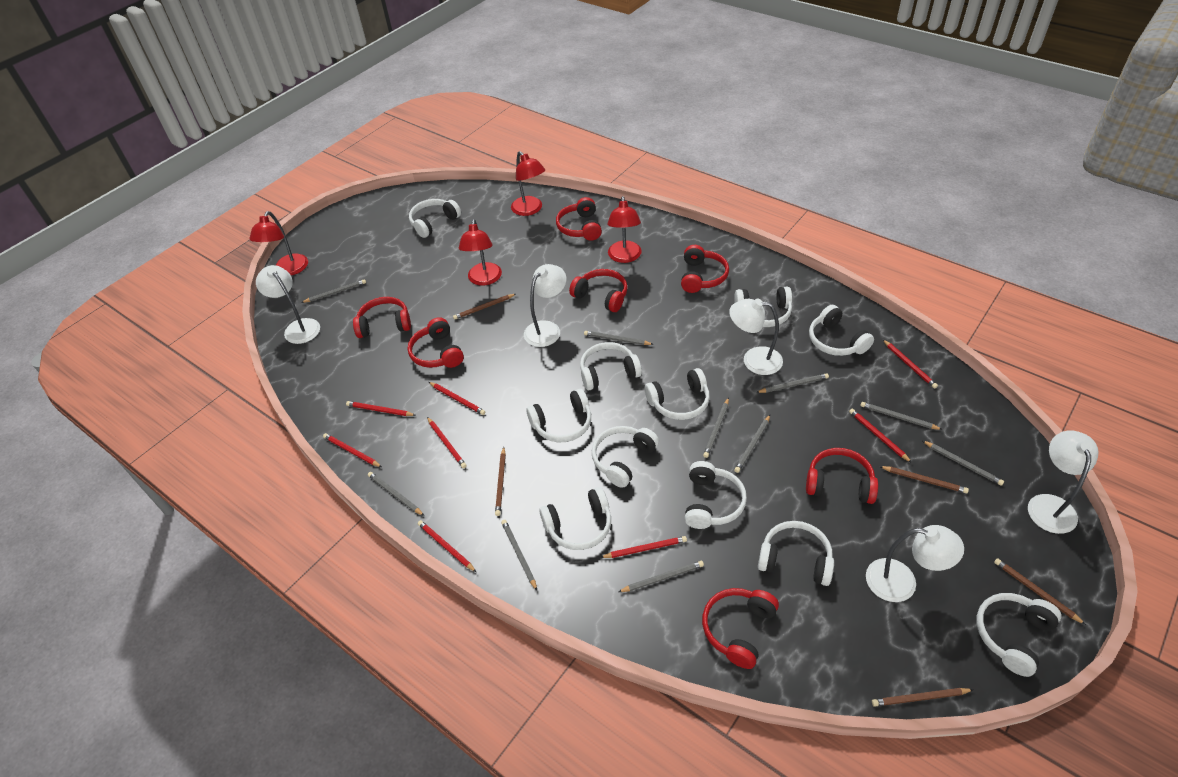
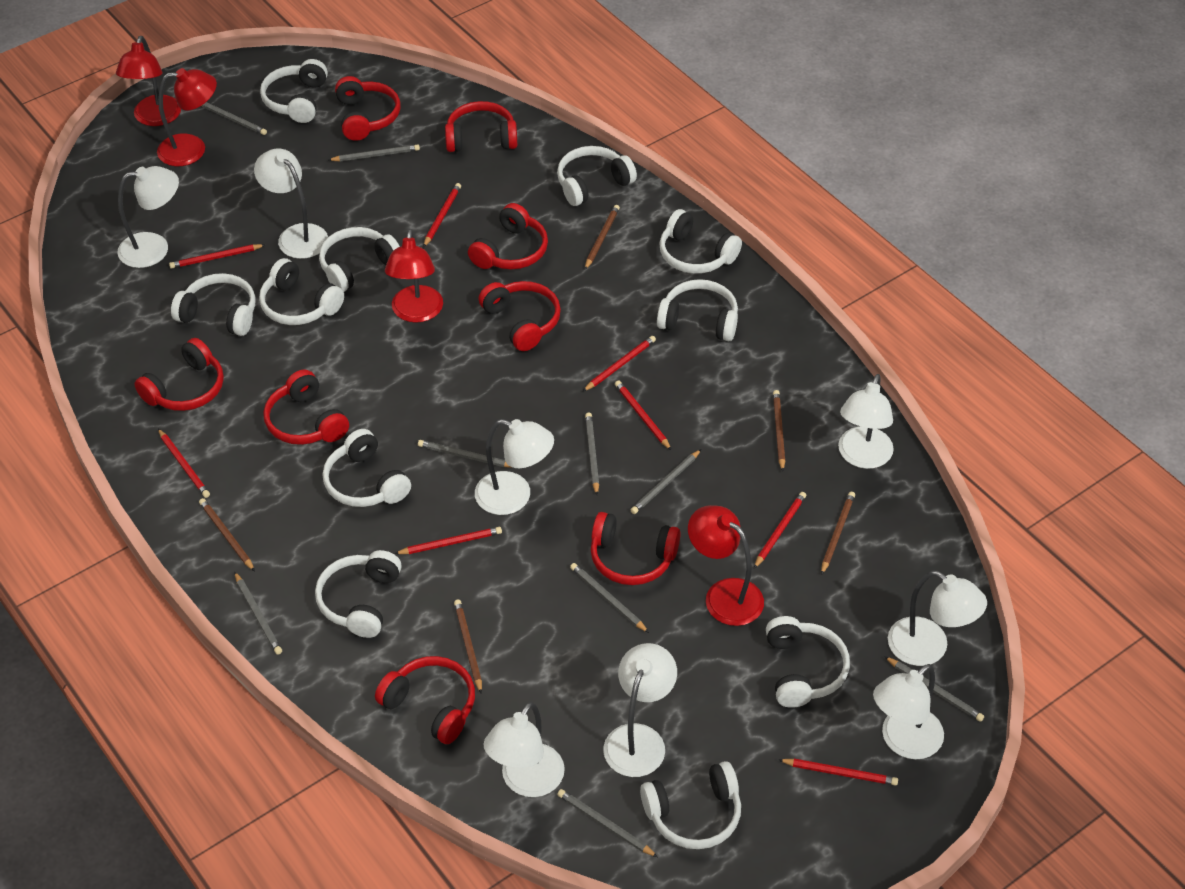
grey pencil: 10 -> 9
red headphones: 7 -> 8
white lamp: 5 -> 8

